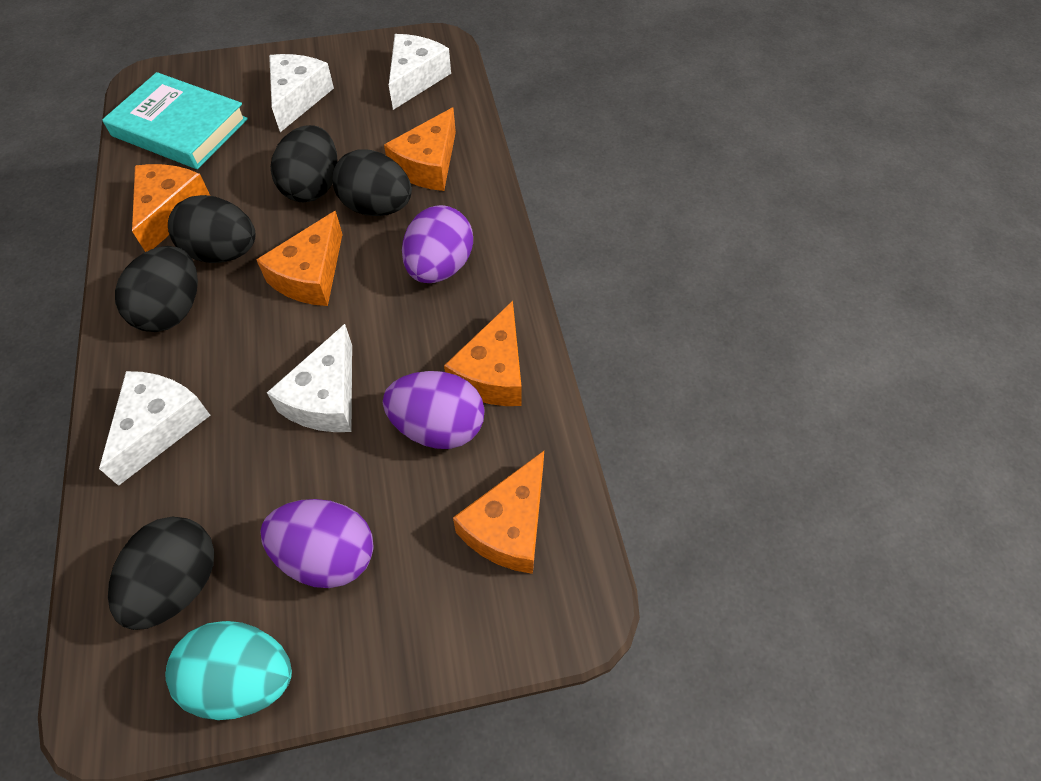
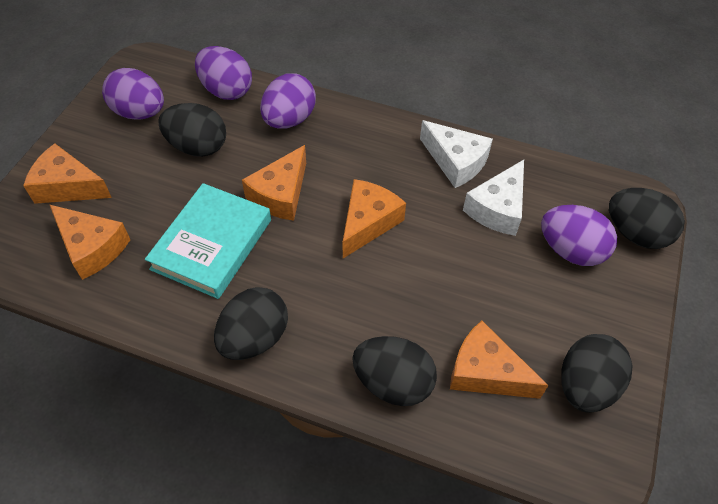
purple egg: 3 -> 4
turquoise egg: 1 -> 0
white cheese: 4 -> 2

